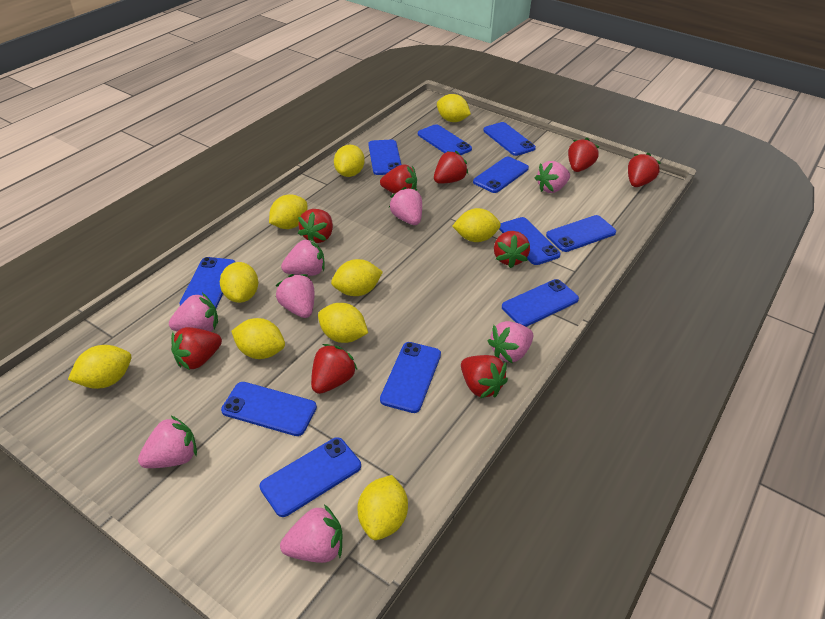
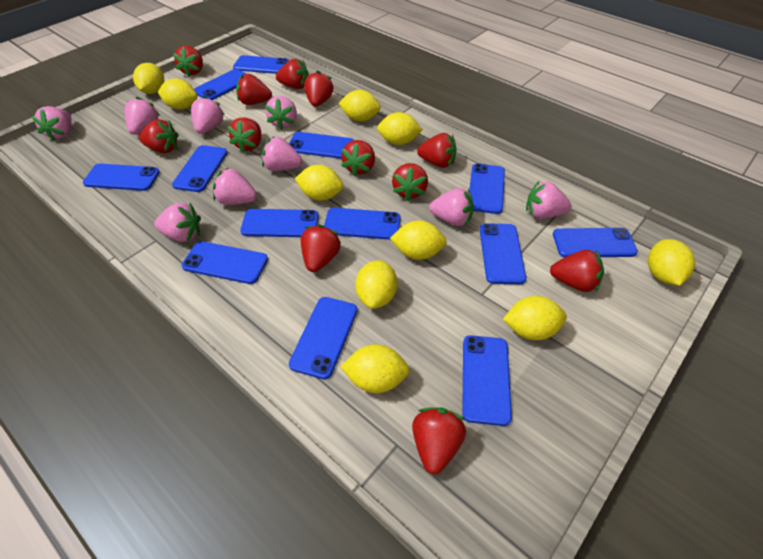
blue phone: 11 -> 13
pink strawberry: 8 -> 9
red strawberry: 9 -> 12

